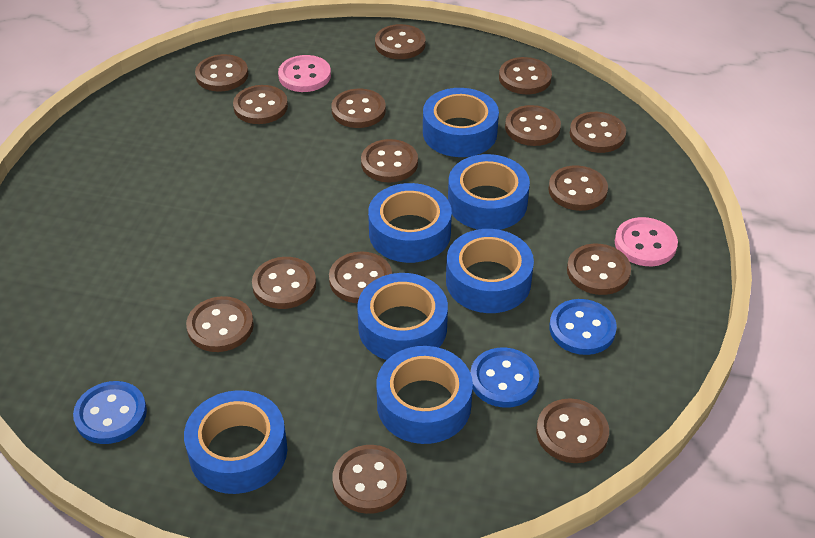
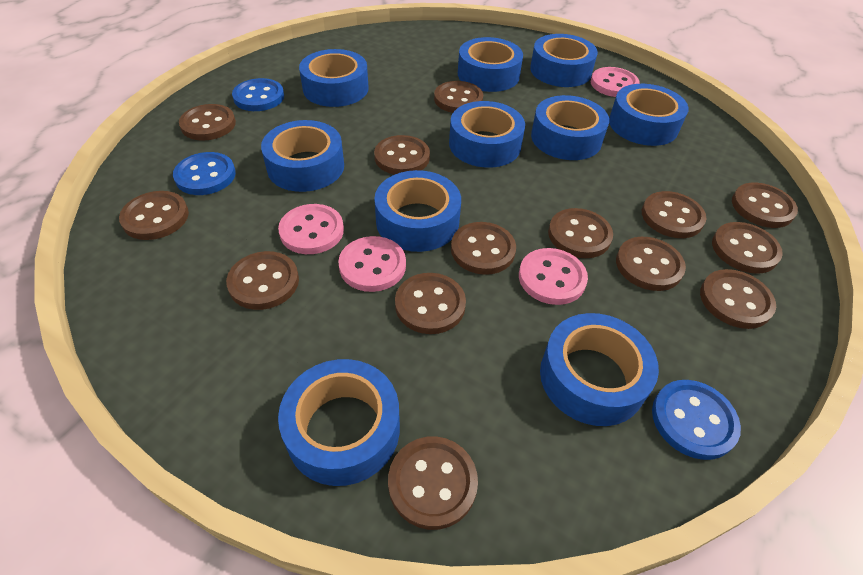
blue tape: 7 -> 10
brown button: 15 -> 14
pink button: 2 -> 4

